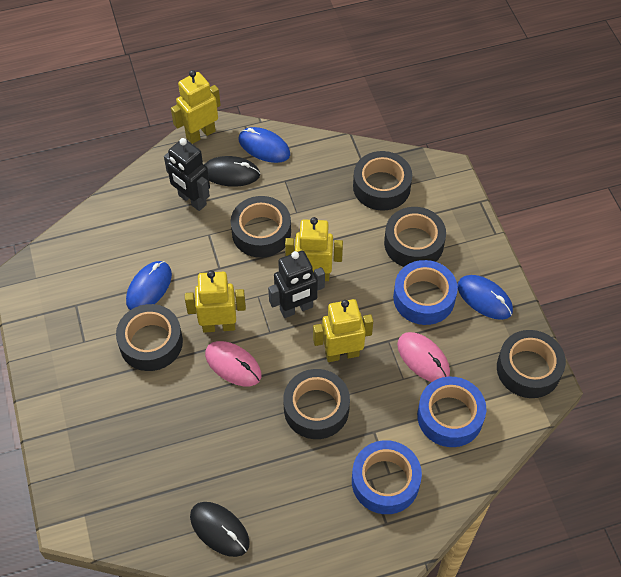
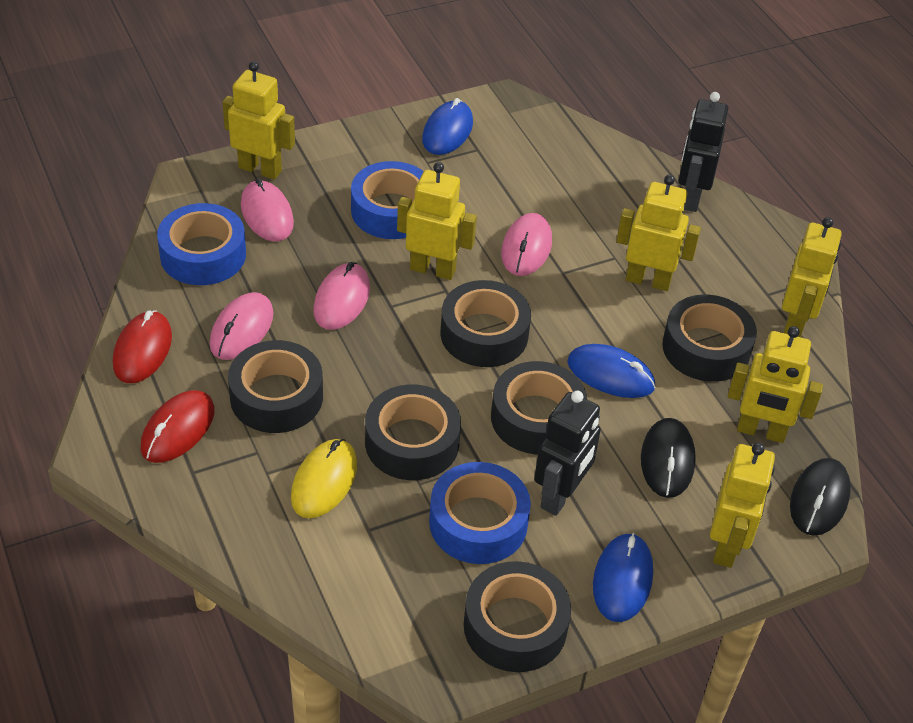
pink mouse: 2 -> 4
red mouse: 0 -> 2
yellow mouse: 0 -> 1
yellow robot: 4 -> 6

